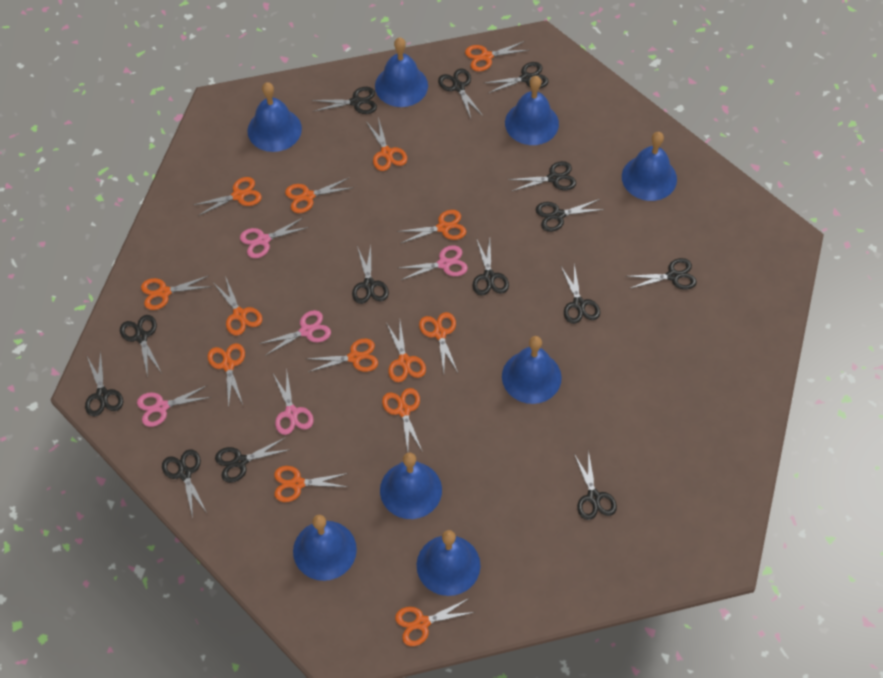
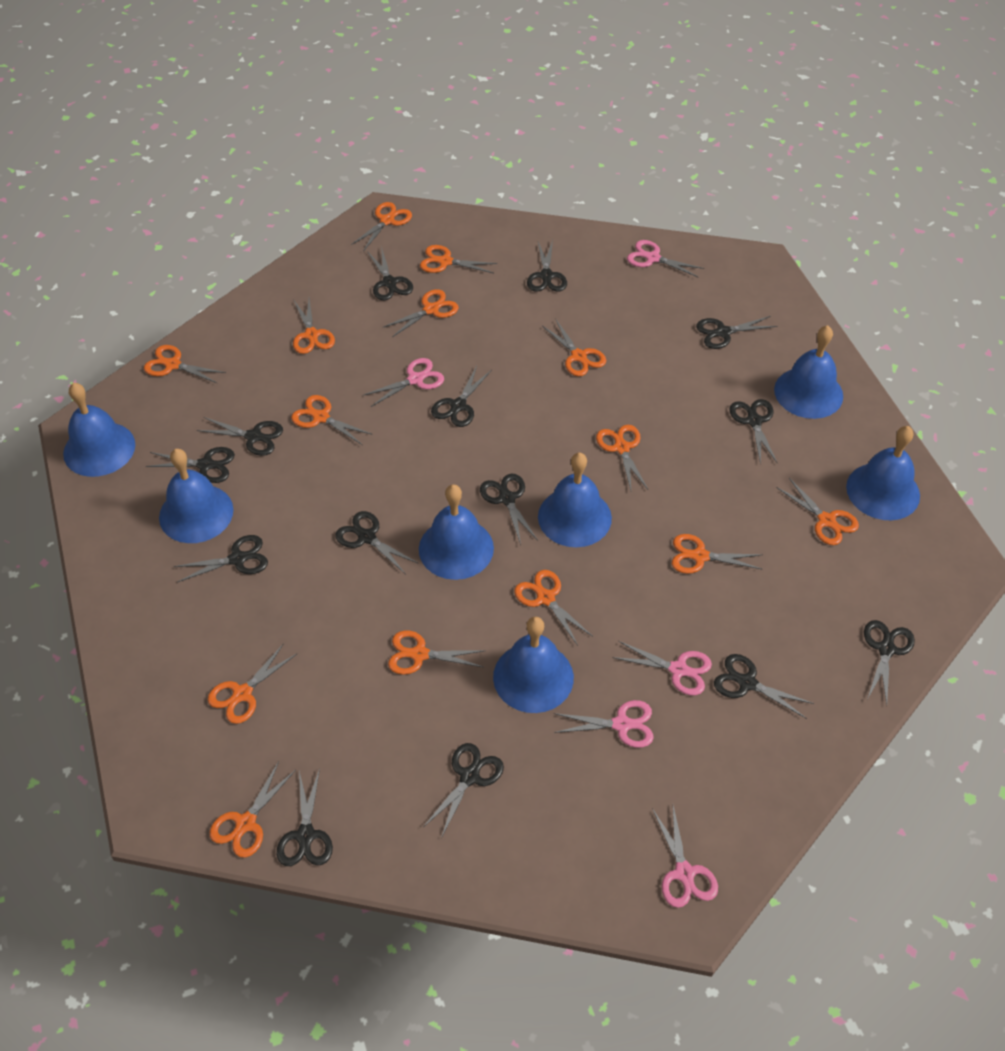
blue bell: 8 -> 7

